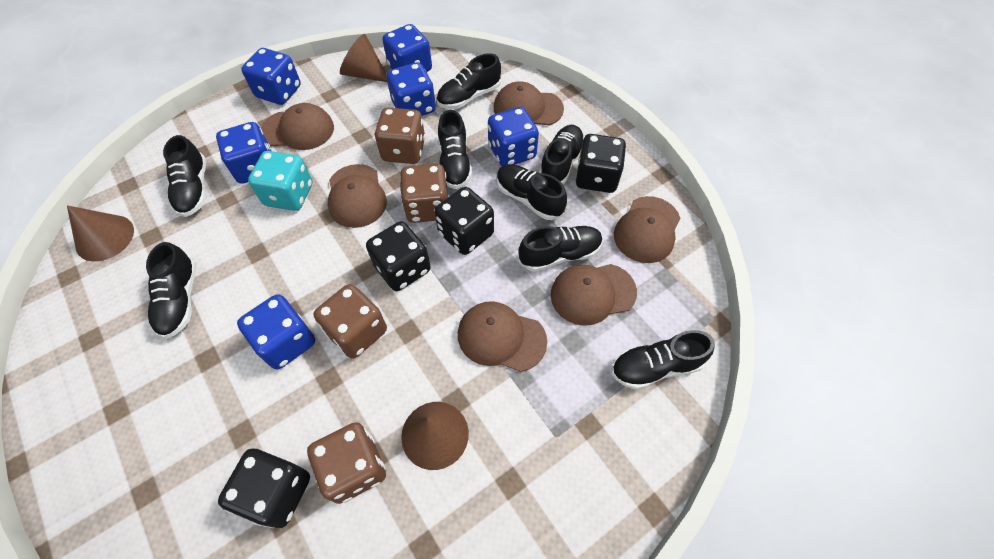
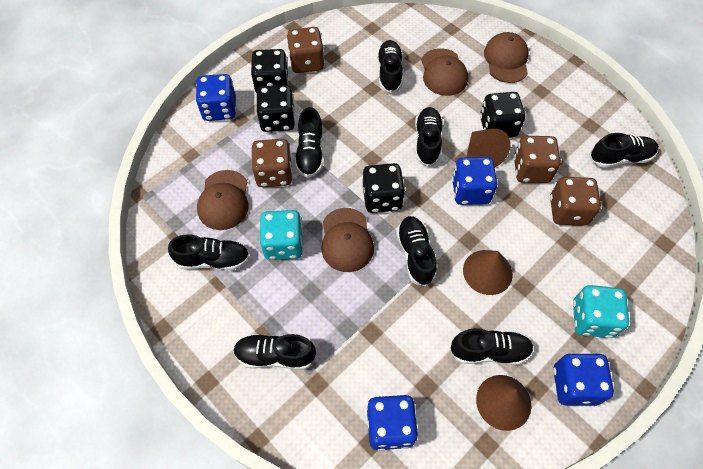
blue dice: 6 -> 4
brown cap: 6 -> 4
turquoise dice: 1 -> 2

